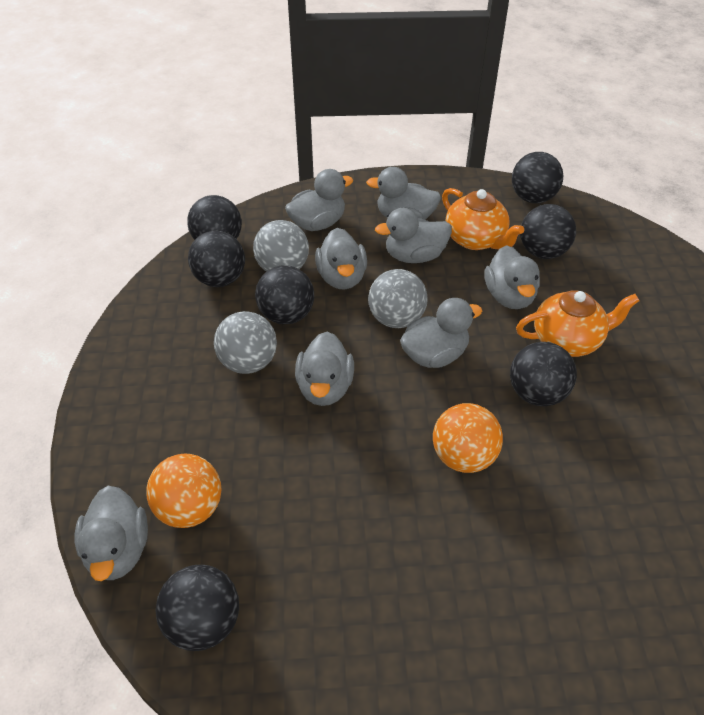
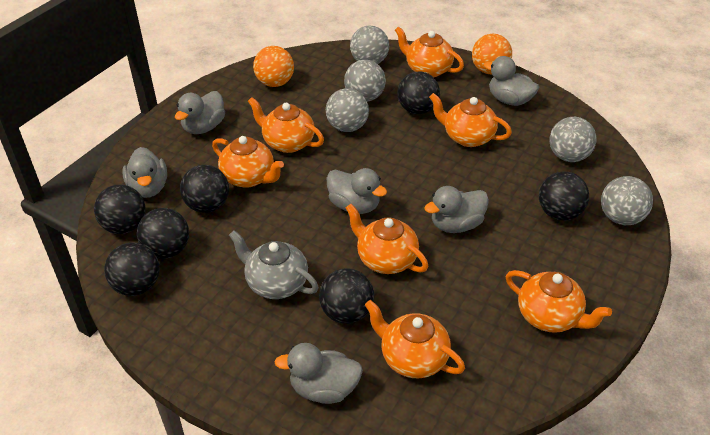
grey ball: 3 -> 5
grey duck: 8 -> 6
grey teapot: 0 -> 1
orange teapot: 2 -> 7

